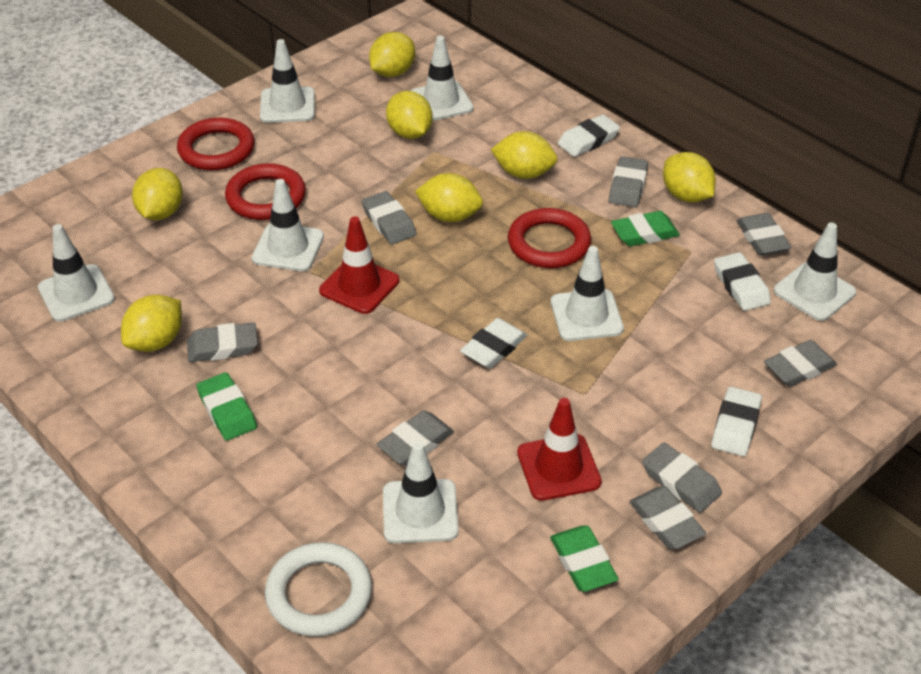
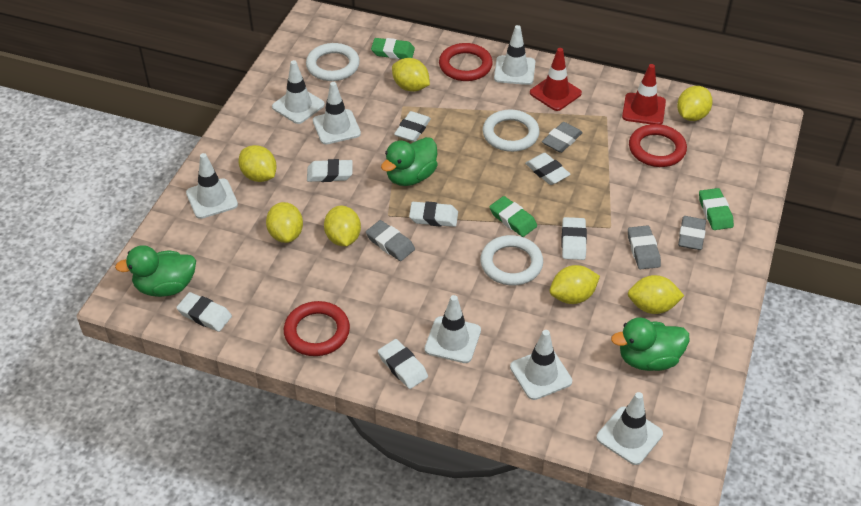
green duck: 0 -> 3
grey eraser: 8 -> 4
white eraser: 4 -> 7
white ring: 1 -> 3

